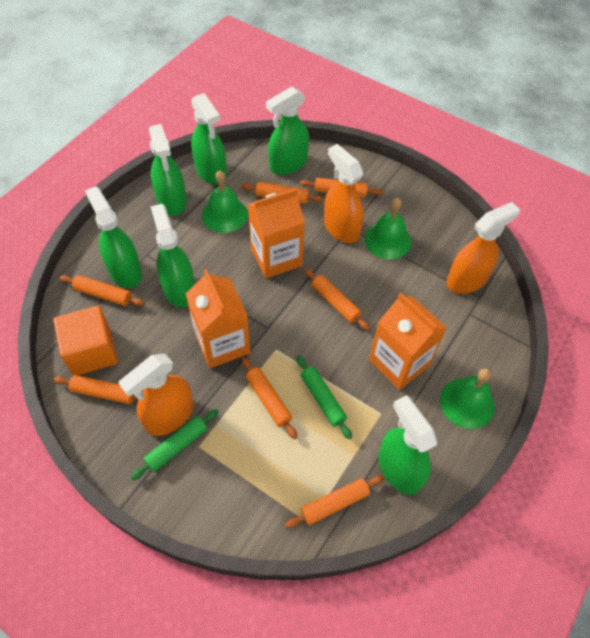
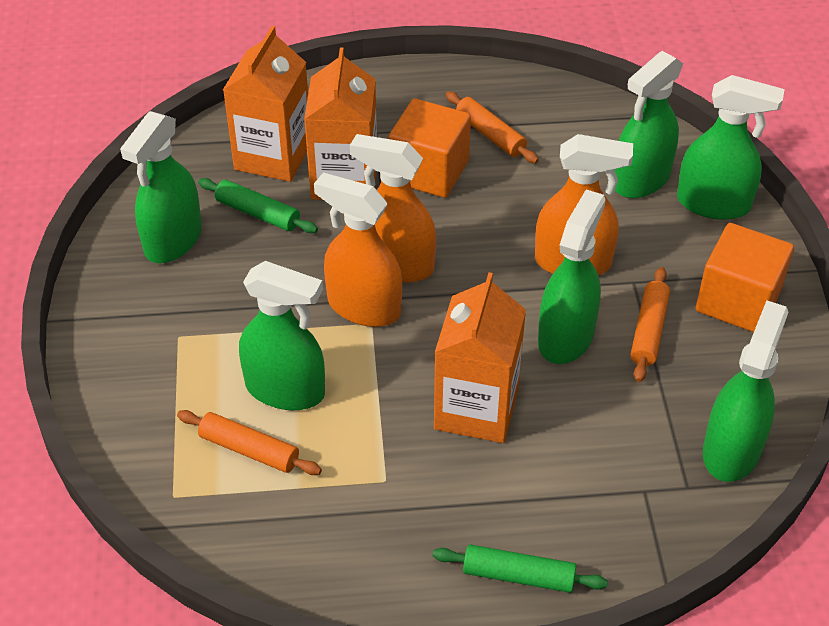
green bell: 3 -> 0
orange cube: 1 -> 2
orange rolling pin: 7 -> 3

